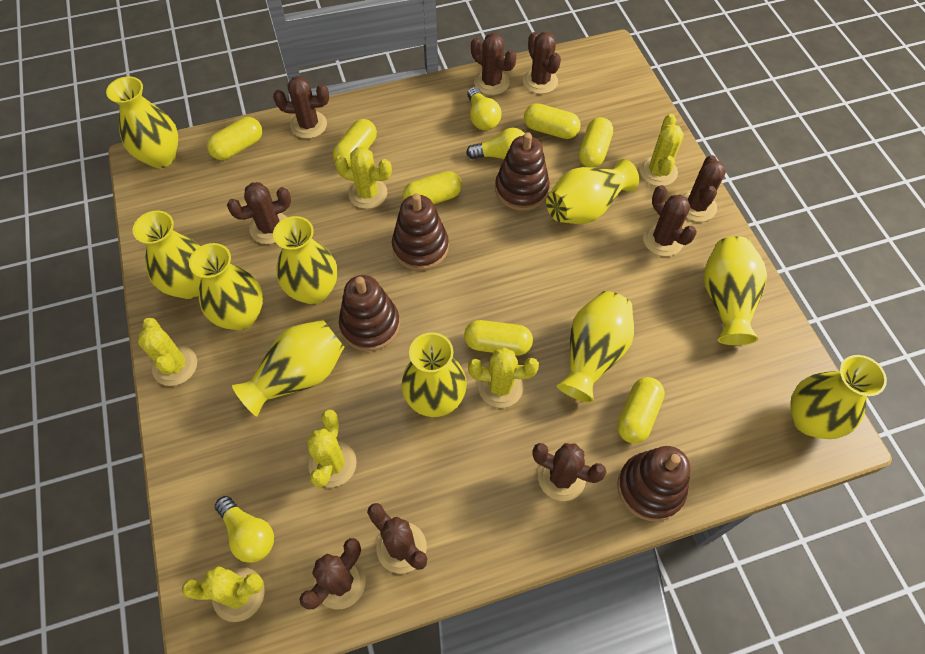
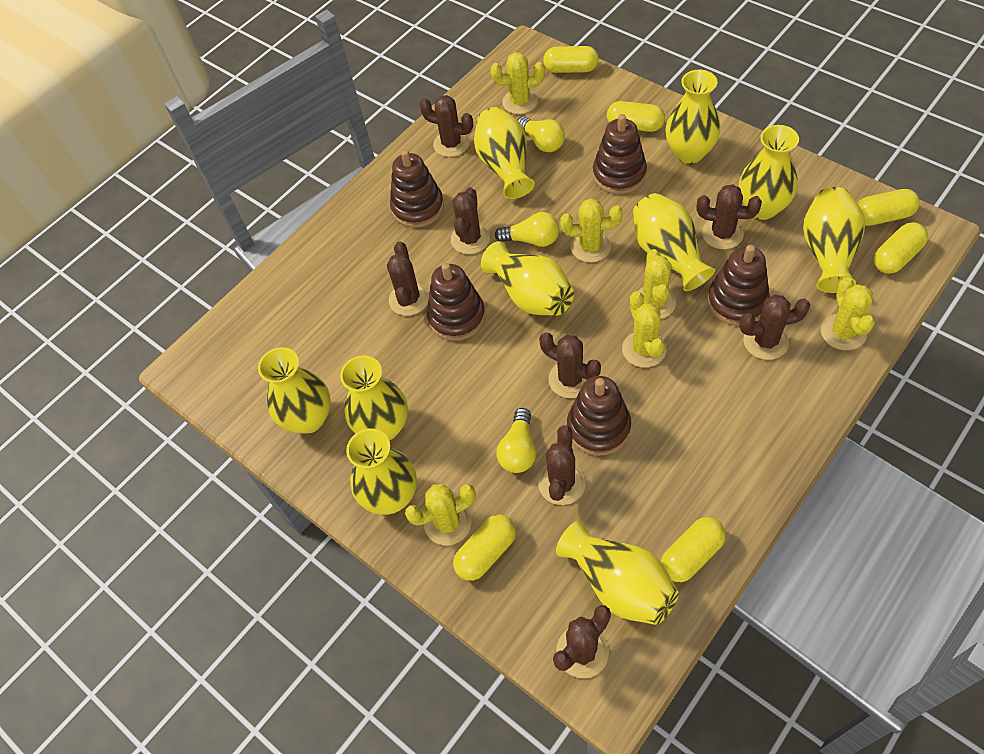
brown cactus: 9 -> 8
brown stacking toy: 4 -> 5
yellow capsule: 7 -> 6

